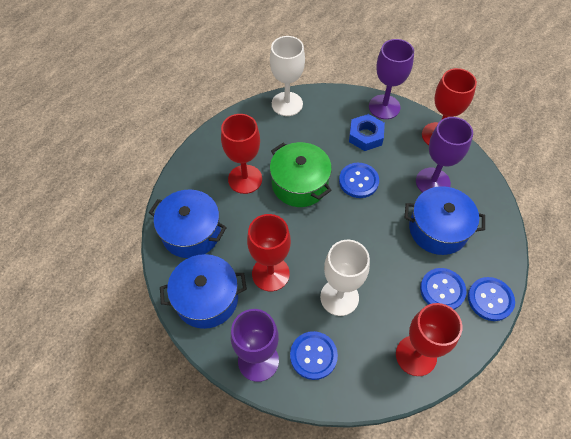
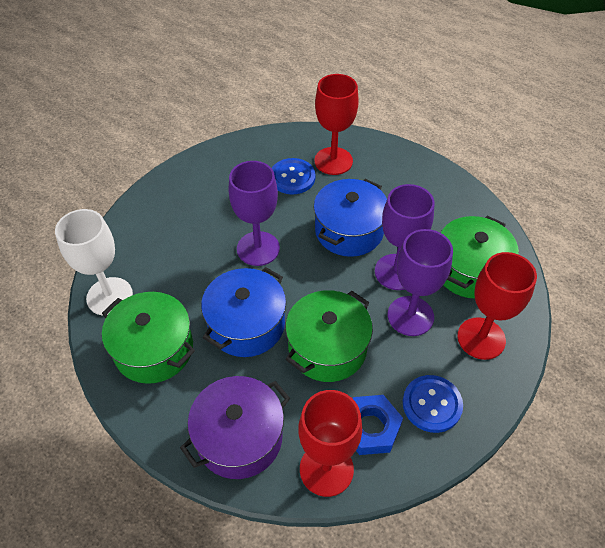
blue button: 4 -> 2
blue pot: 3 -> 2
green pot: 1 -> 3
purple pot: 0 -> 1
red goblet: 4 -> 3
white goblet: 2 -> 1

